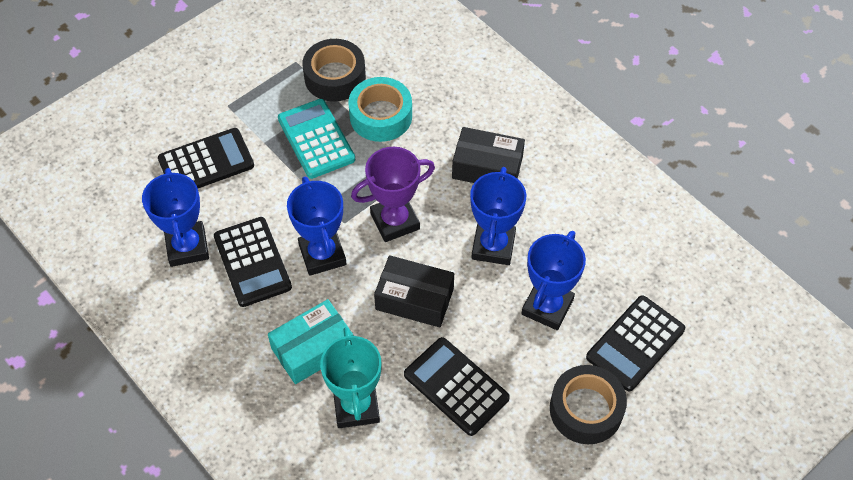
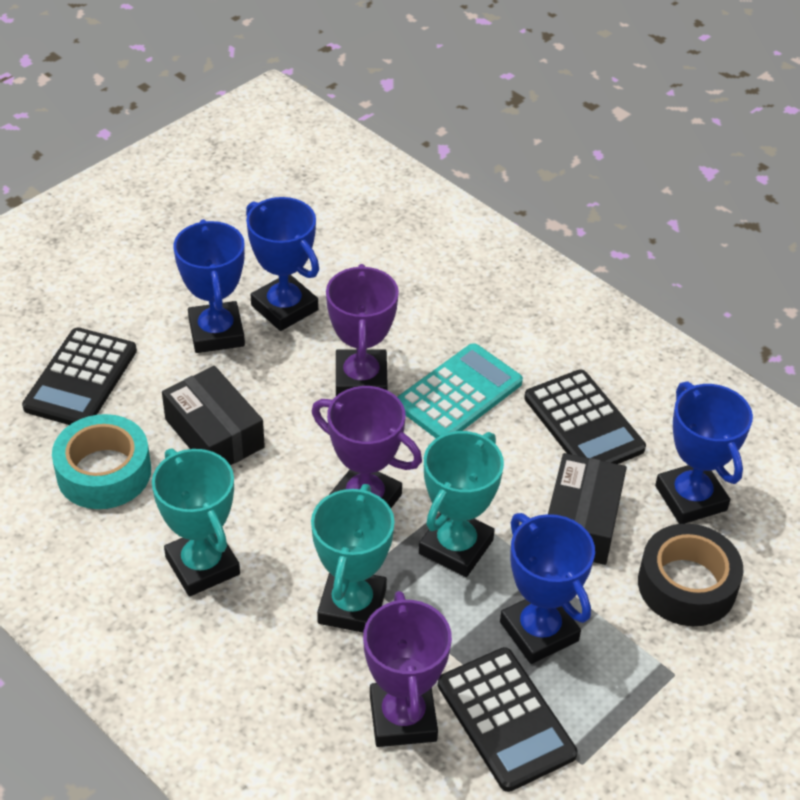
black calculator: 4 -> 3
black tape: 2 -> 1
purple trophy: 1 -> 3
turquoise box: 1 -> 0
turquoise trophy: 1 -> 3

